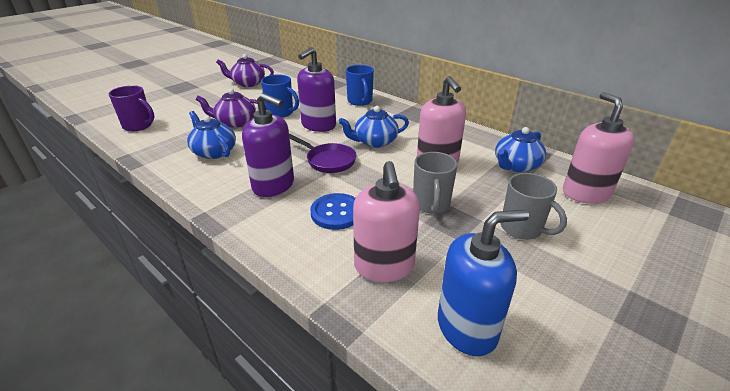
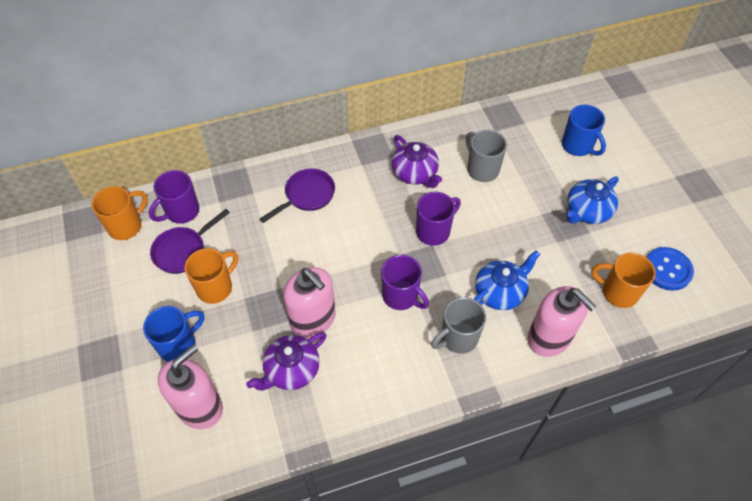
blue soap dispenser: 1 -> 0
blue teapot: 3 -> 2
orange mug: 0 -> 3
purple mug: 1 -> 3
purple pan: 1 -> 2
purple soap dispenser: 2 -> 0

